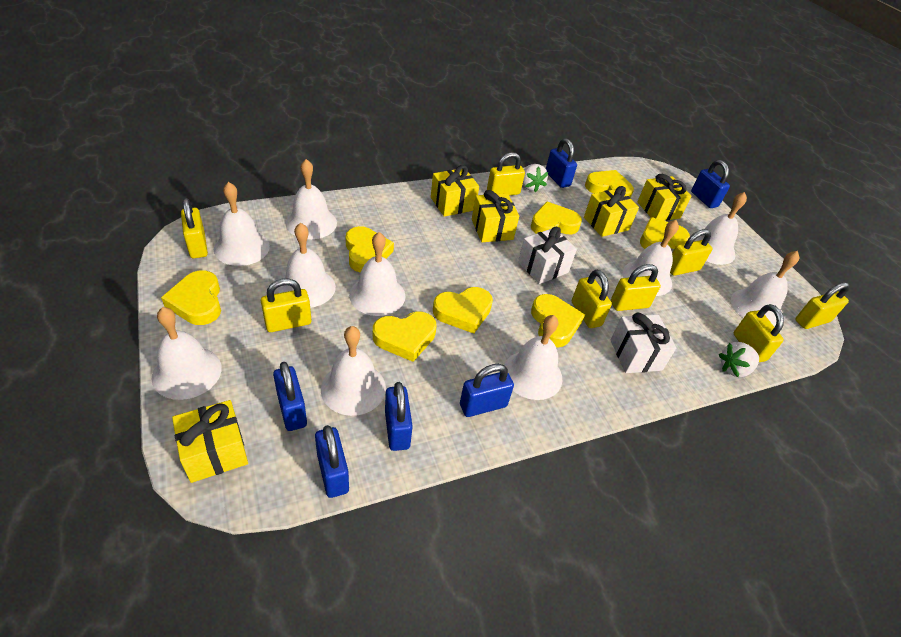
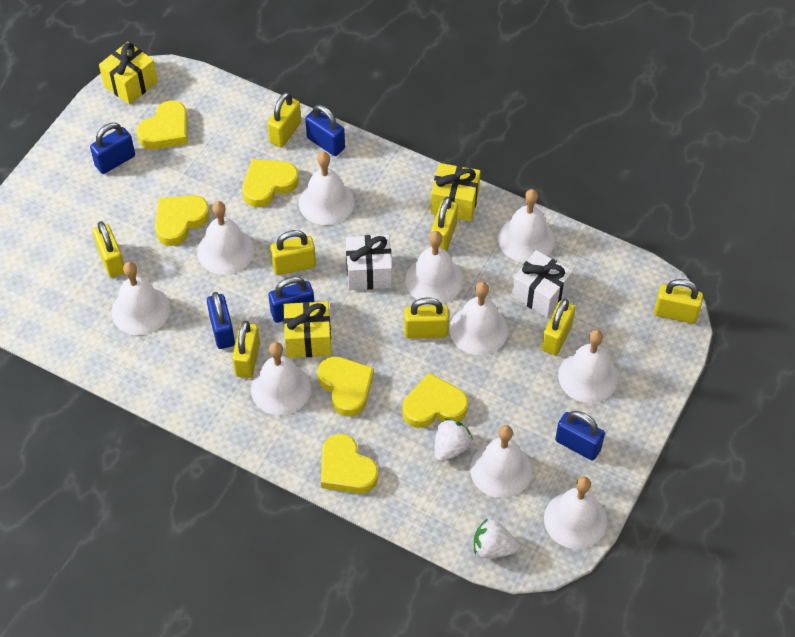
blue padlock: 6 -> 5
yellow gift: 5 -> 3
yellow heart: 8 -> 6

